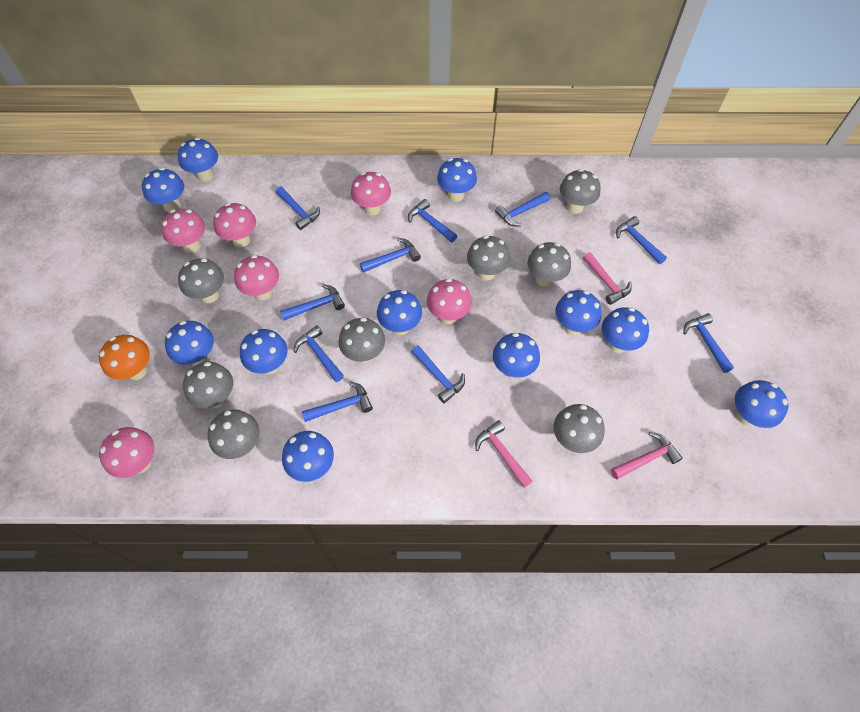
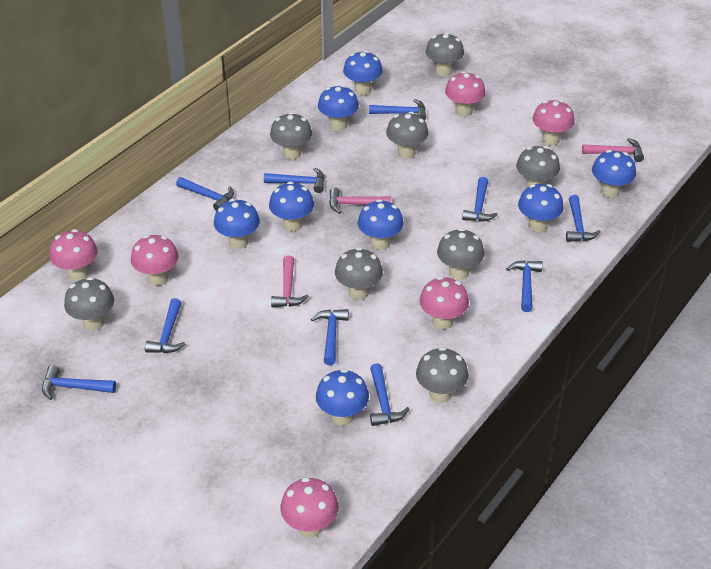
blue mushroom: 11 -> 8
orange mushroom: 1 -> 0

